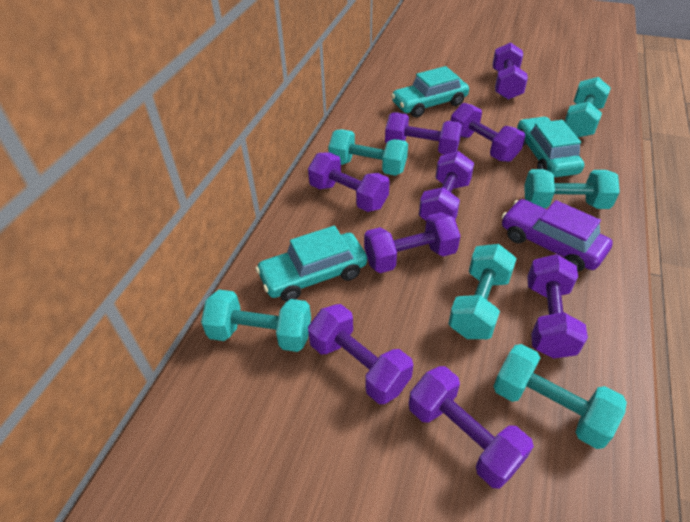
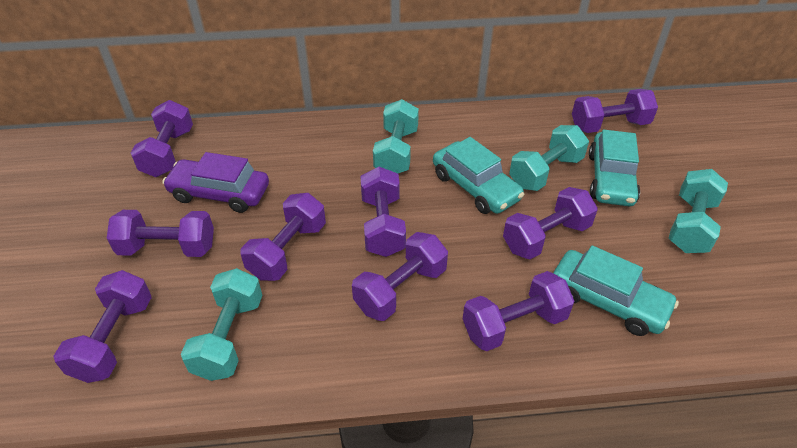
turquoise dumbbell: 6 -> 4

